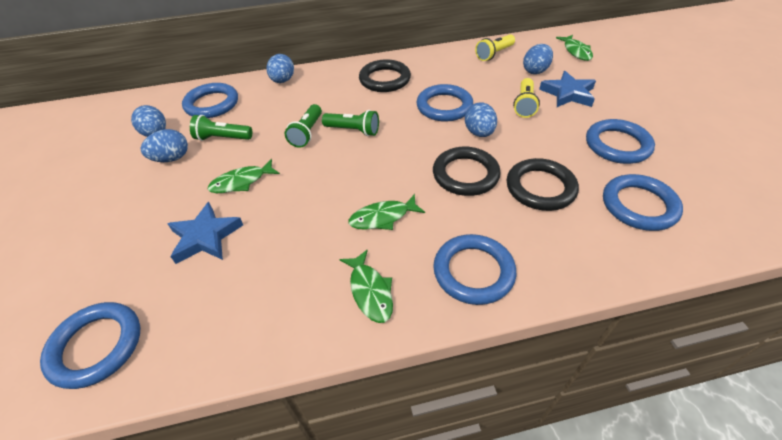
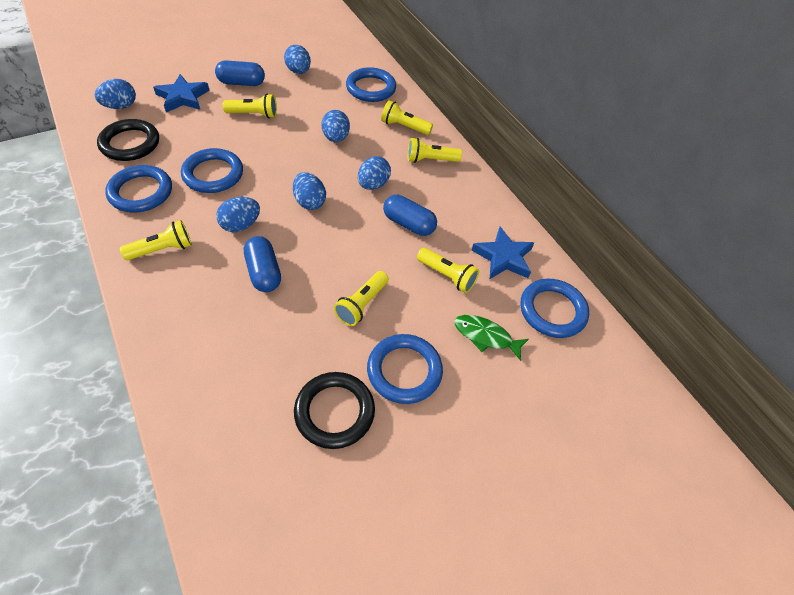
black ring: 3 -> 2
blue capsule: 0 -> 3
blue egg: 5 -> 6
blue ring: 6 -> 5
green fish: 4 -> 1
green flashlight: 3 -> 0
yellow flashlight: 2 -> 6

